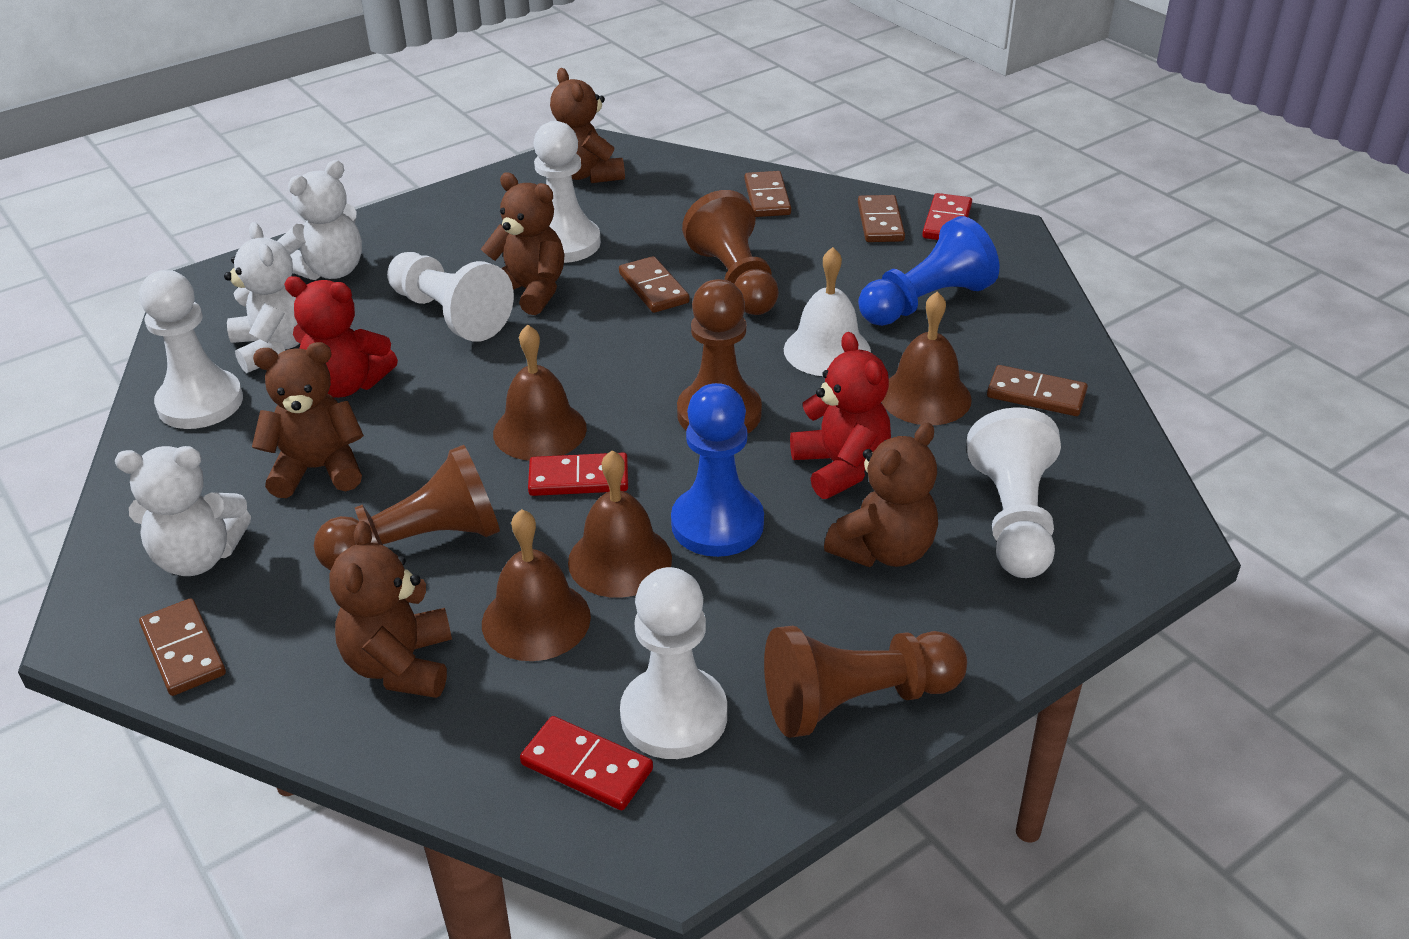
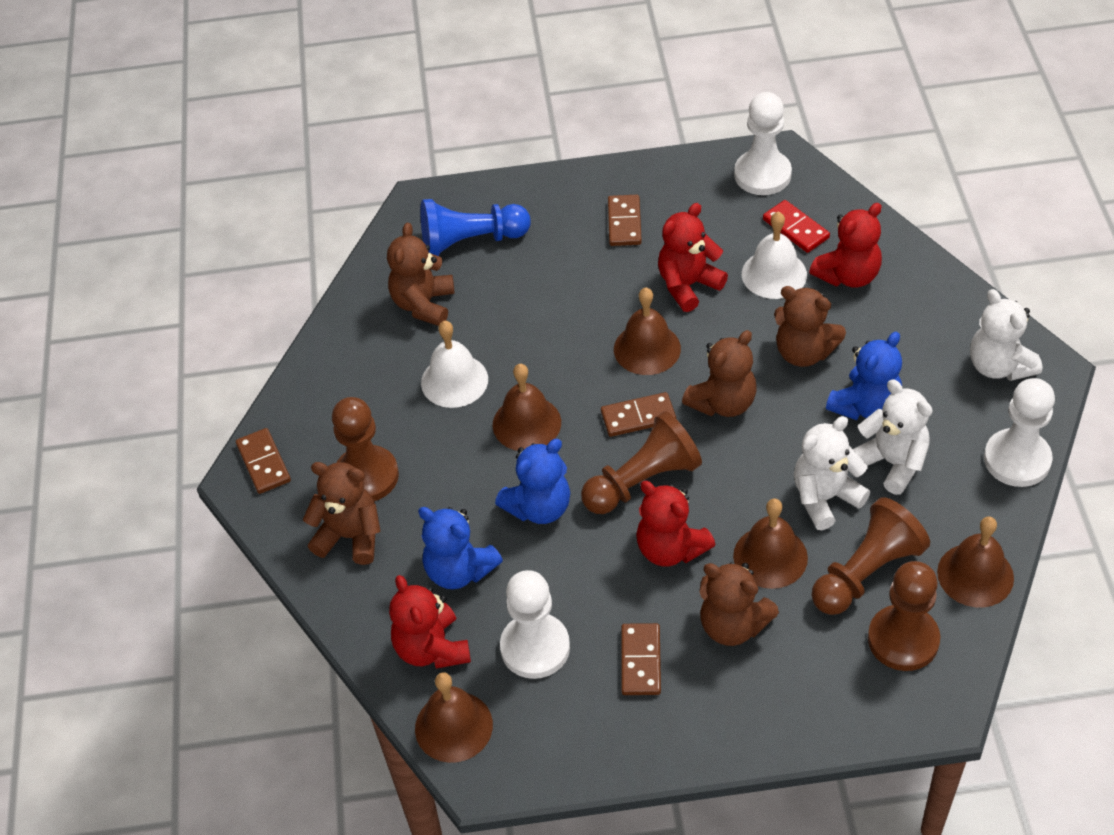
blue pawn: 2 -> 1
blue teddy bear: 0 -> 3
brown bell: 4 -> 5
brown domino: 5 -> 4
red domino: 3 -> 1
red teddy bear: 2 -> 4
white bell: 1 -> 2
white pawn: 5 -> 3

